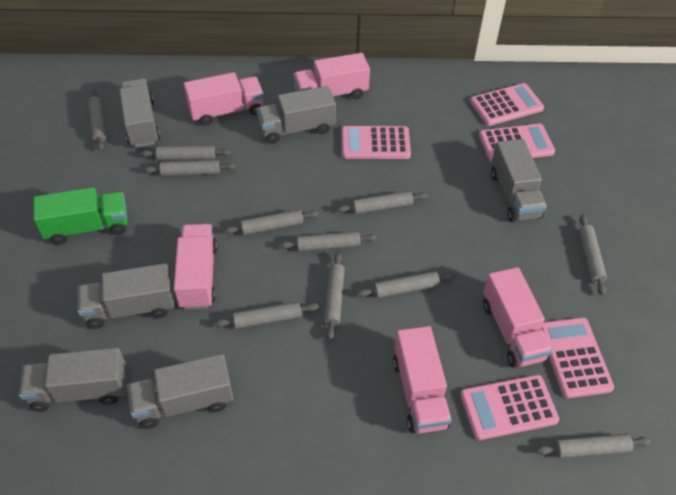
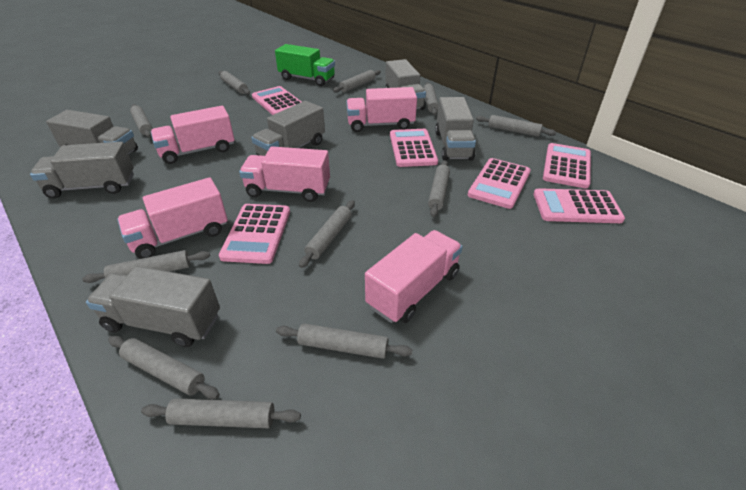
pink calculator: 5 -> 6

